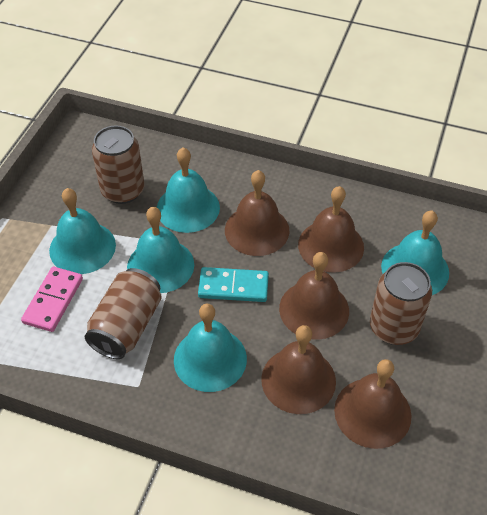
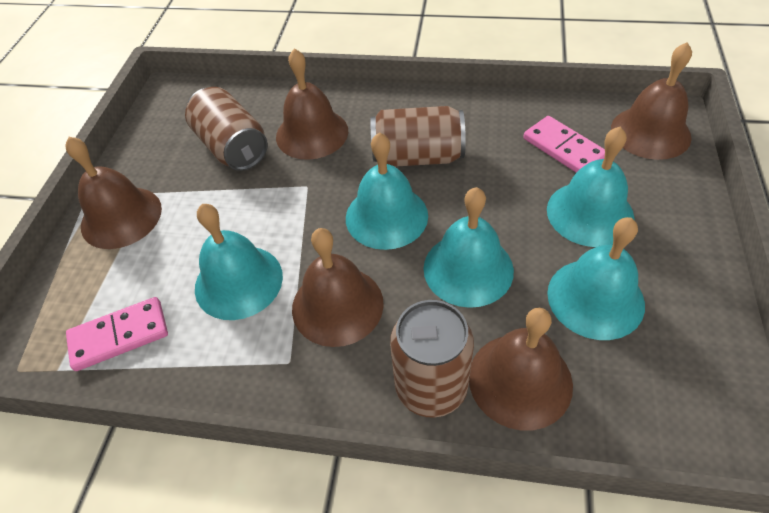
pink domino: 1 -> 2
turquoise domino: 1 -> 0

